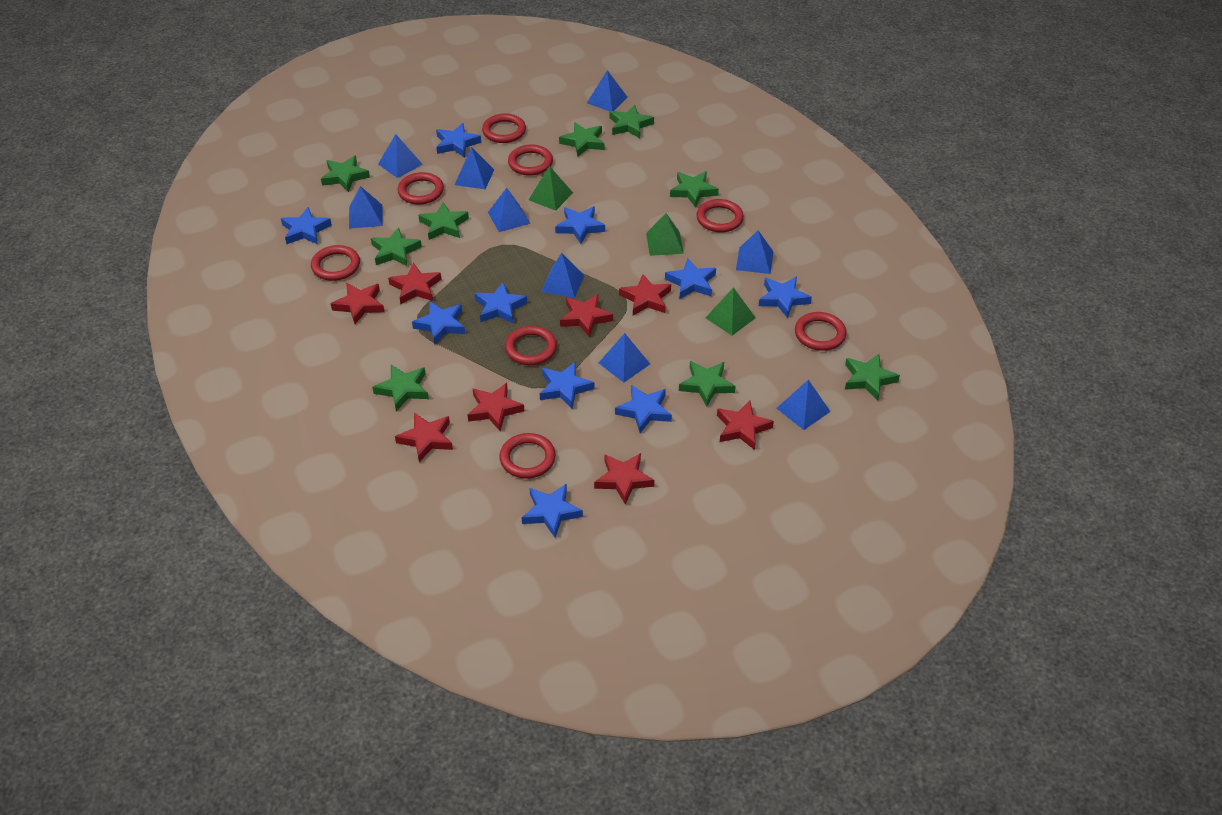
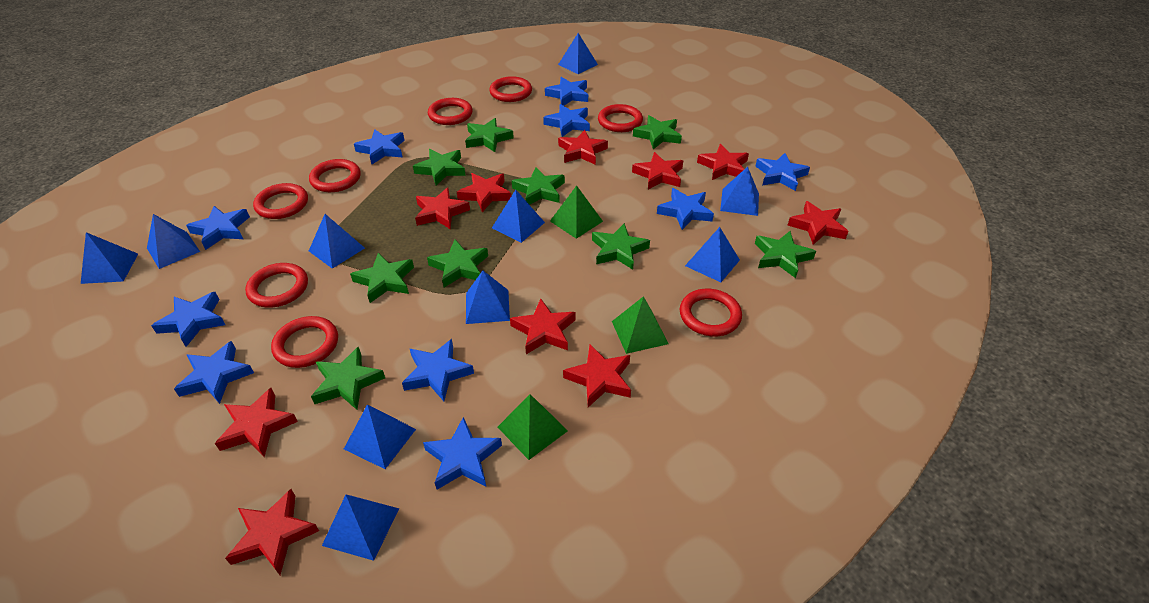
blue pyramid: 9 -> 10
red star: 8 -> 10

